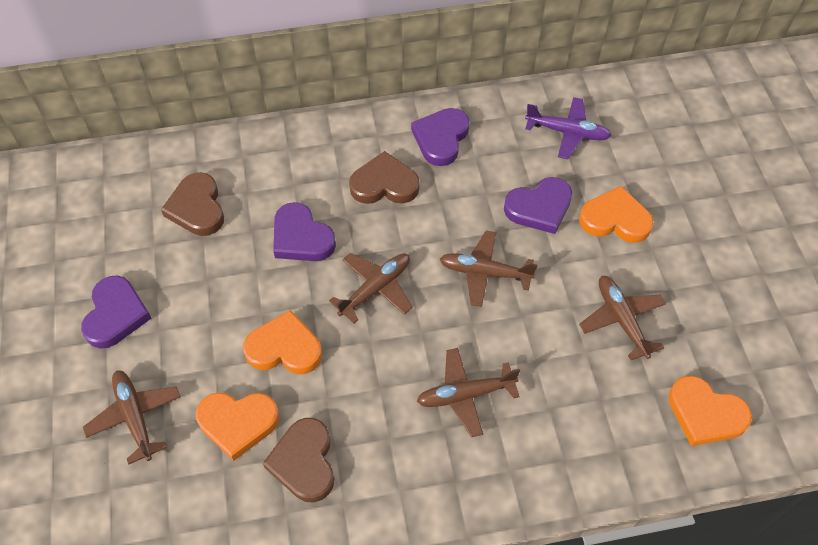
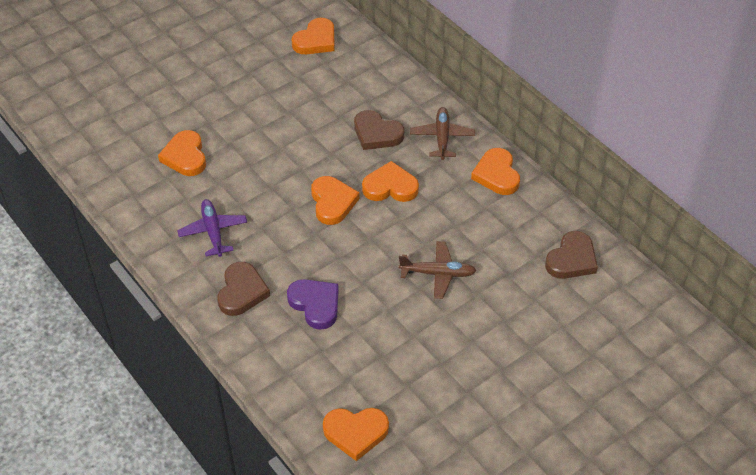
brown plane: 5 -> 2
orange heart: 4 -> 6
purple heart: 4 -> 1

